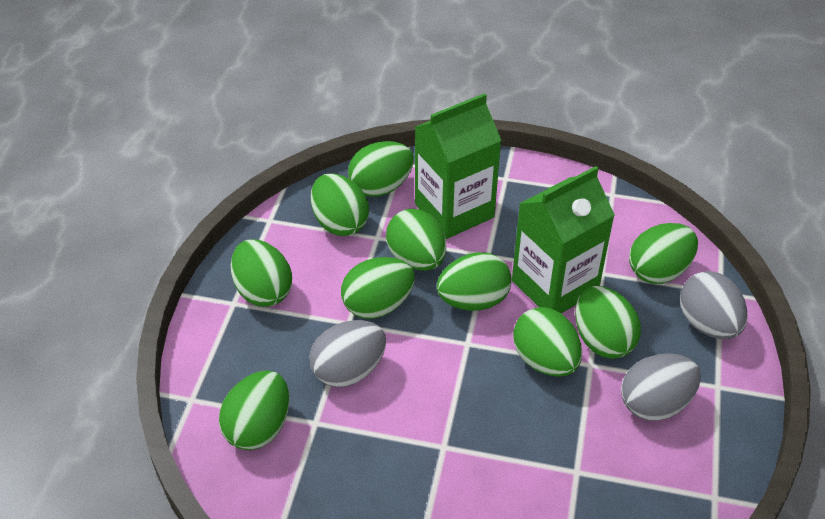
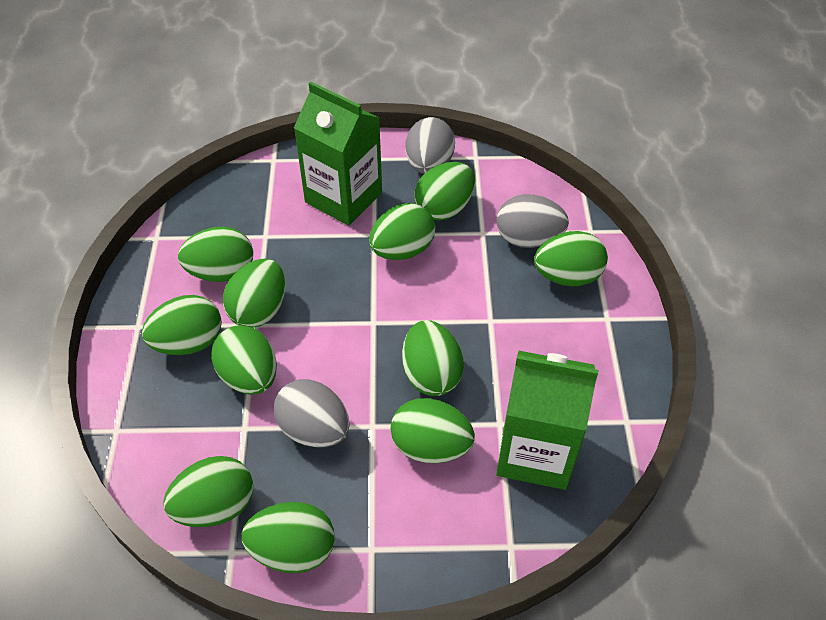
green egg: 10 -> 11

